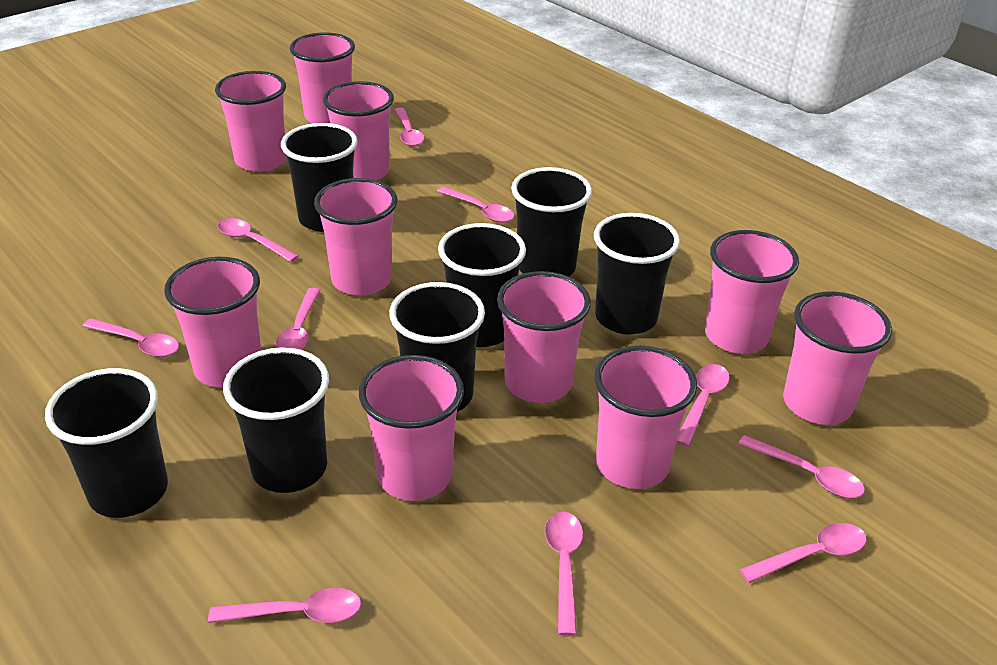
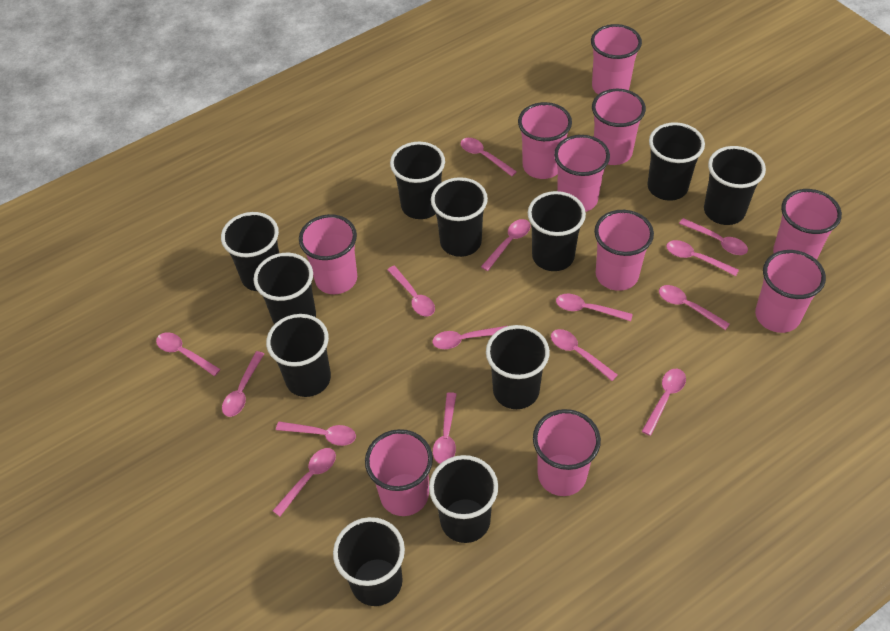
black cup: 7 -> 11
pink spoon: 10 -> 15

